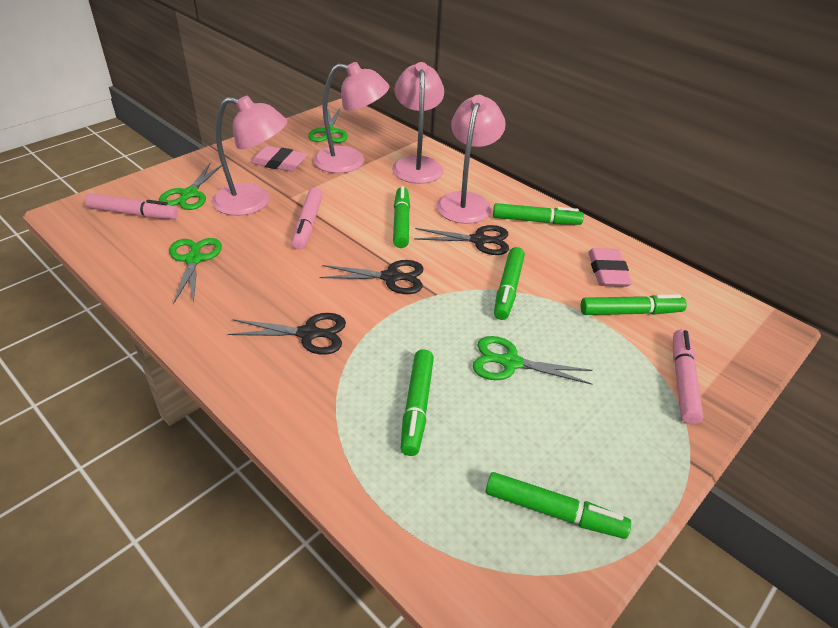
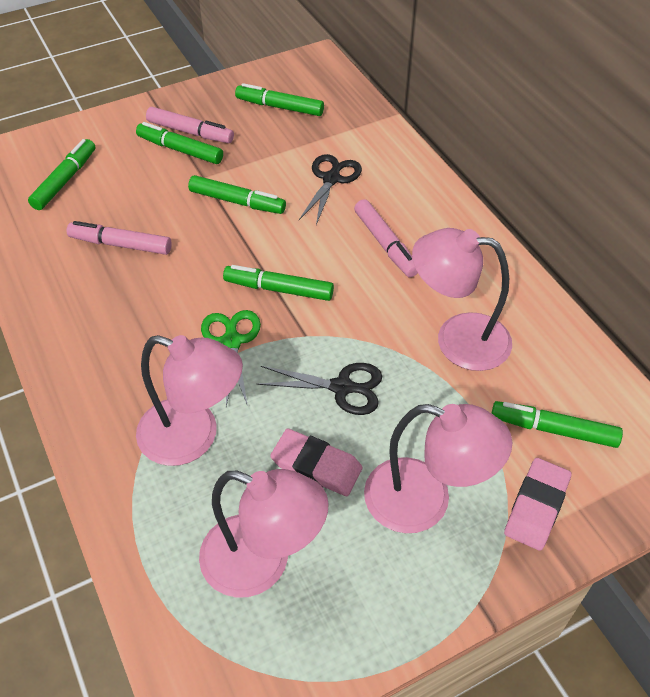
black scissors: 3 -> 2
green scissors: 4 -> 1

